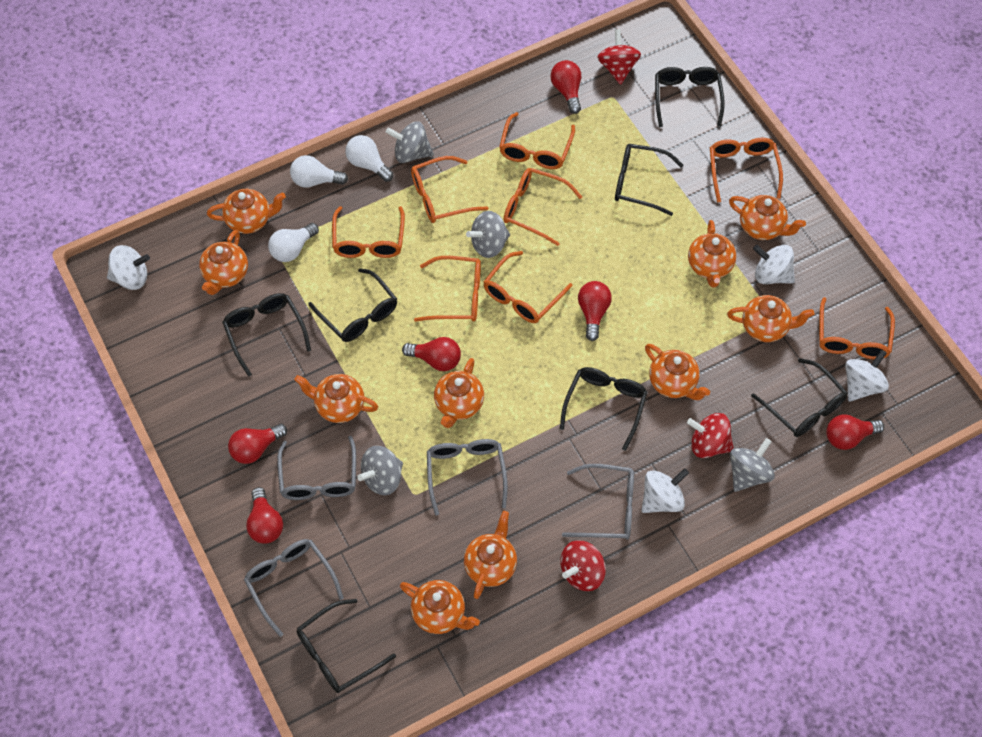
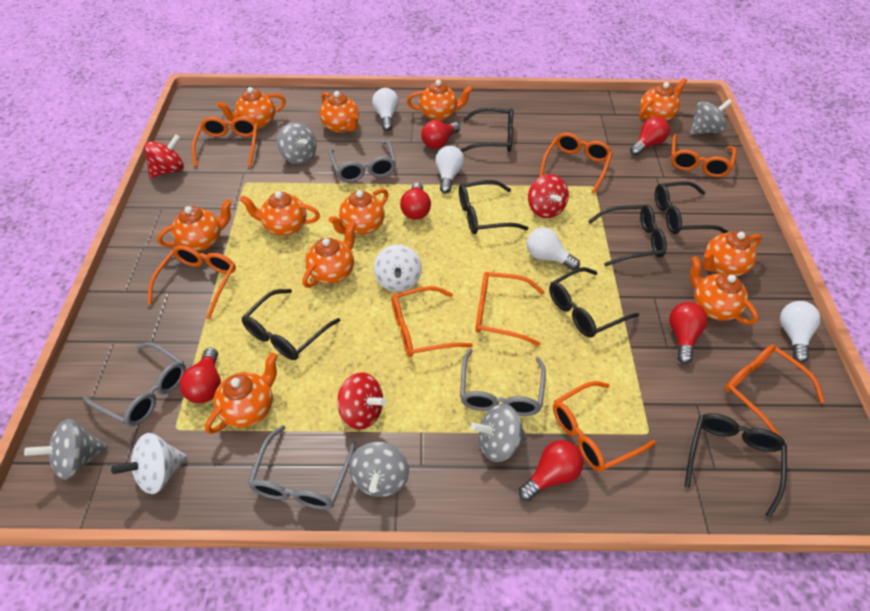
grey spinning top: 4 -> 5
orange teapot: 10 -> 11
white light bulb: 3 -> 4
white spinning top: 4 -> 2

